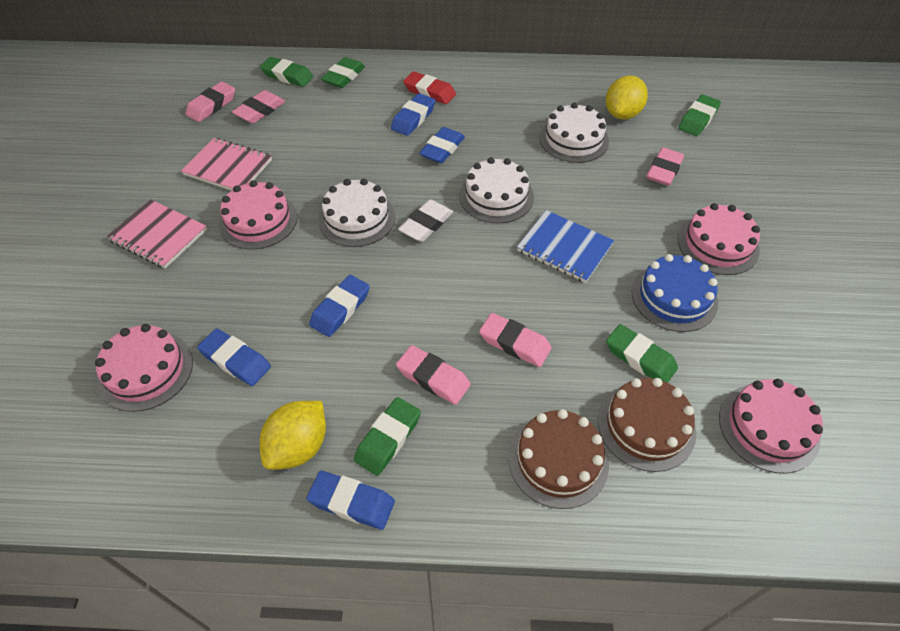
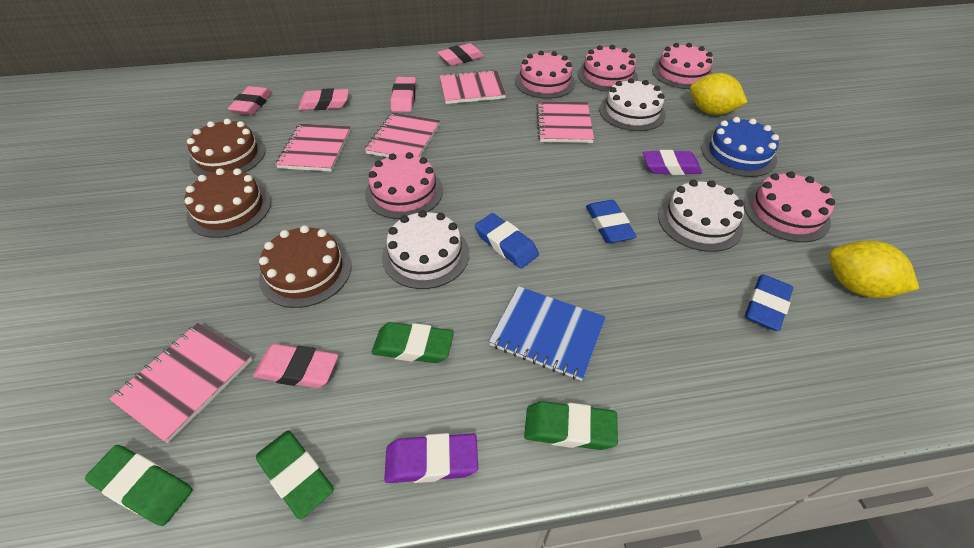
blue eraser: 5 -> 3
brown cake: 2 -> 3
green eraser: 5 -> 4
pink cake: 4 -> 5
pink notebook: 2 -> 5
purple eraser: 0 -> 2
red eraser: 1 -> 0
white eraser: 1 -> 0

